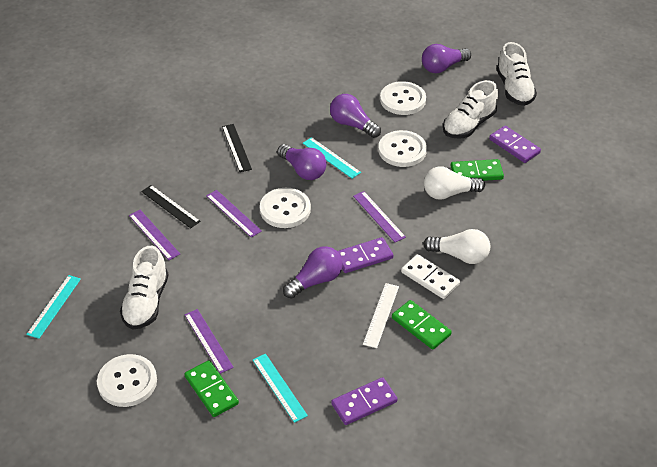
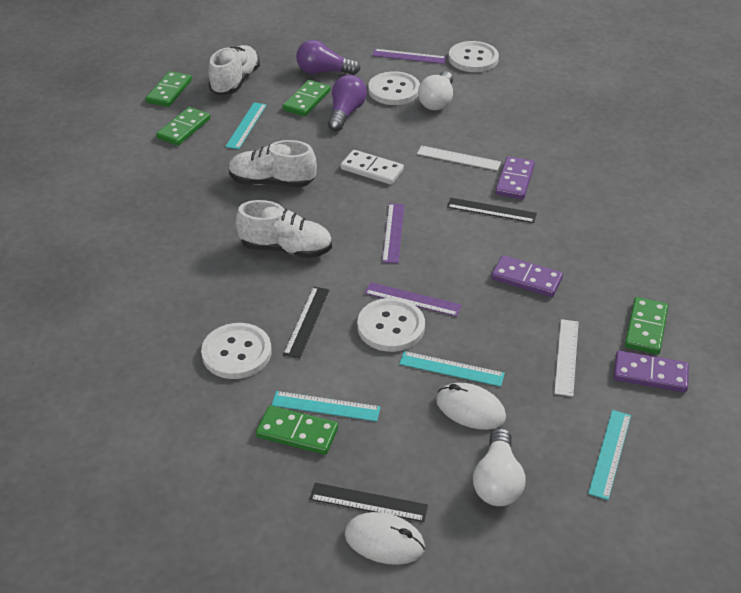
black ruler: 2 -> 3
green domino: 3 -> 5
purple light bulb: 4 -> 2
purple ruler: 4 -> 3
turquoise ruler: 3 -> 4
white mouse: 0 -> 2
white ruler: 1 -> 2

